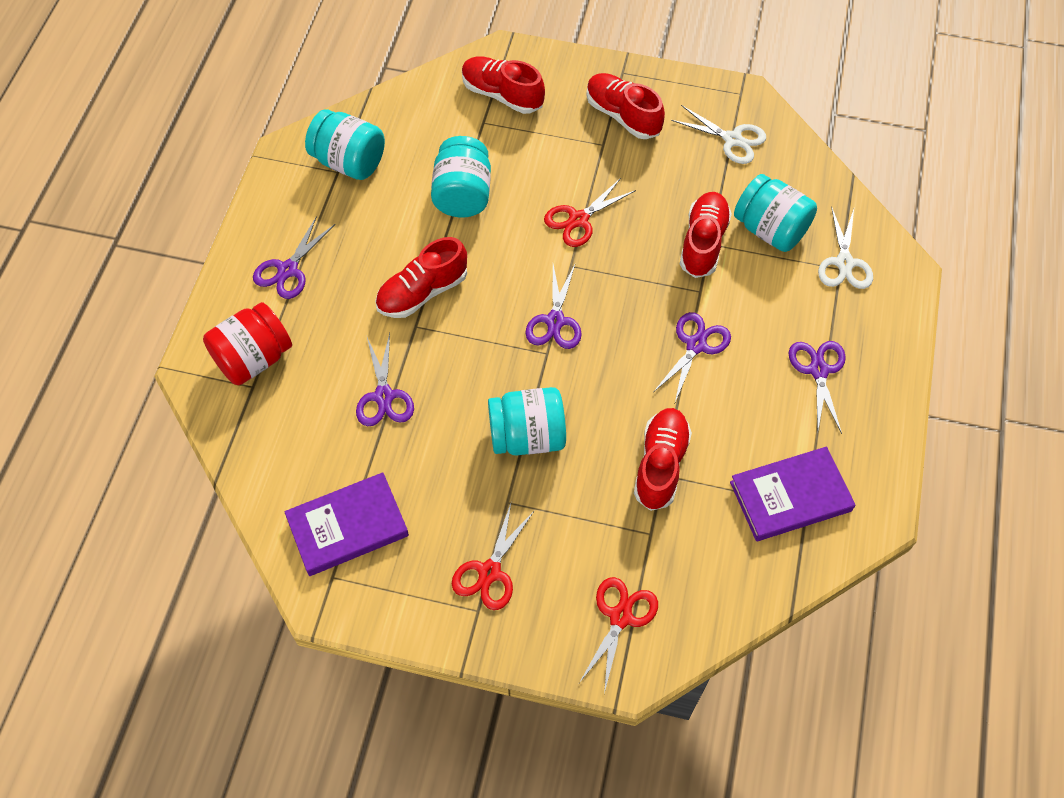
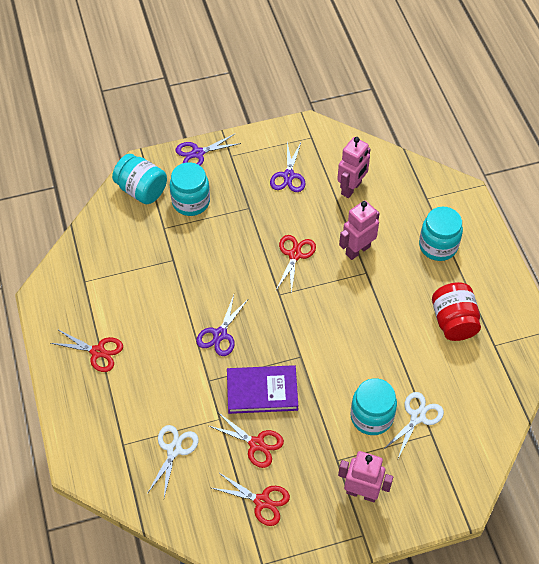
pink robot: 0 -> 3
purple book: 2 -> 1
purple scissors: 5 -> 3
red scissors: 3 -> 4
red shoe: 5 -> 0

